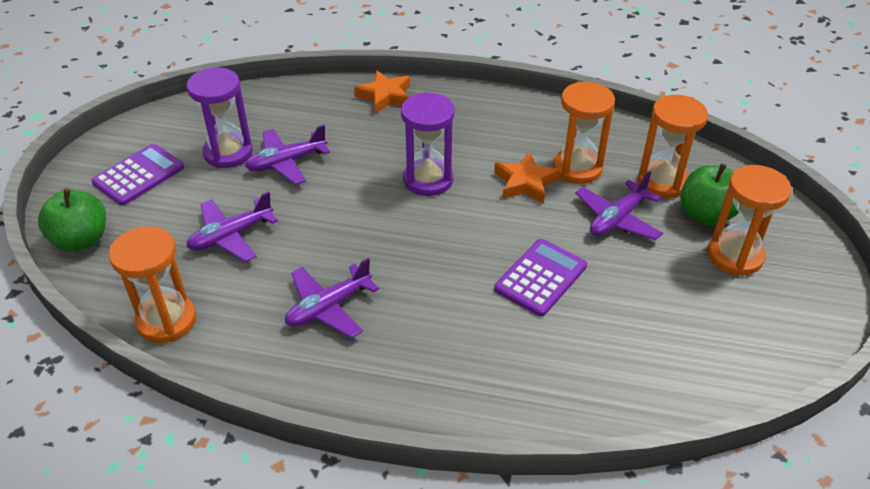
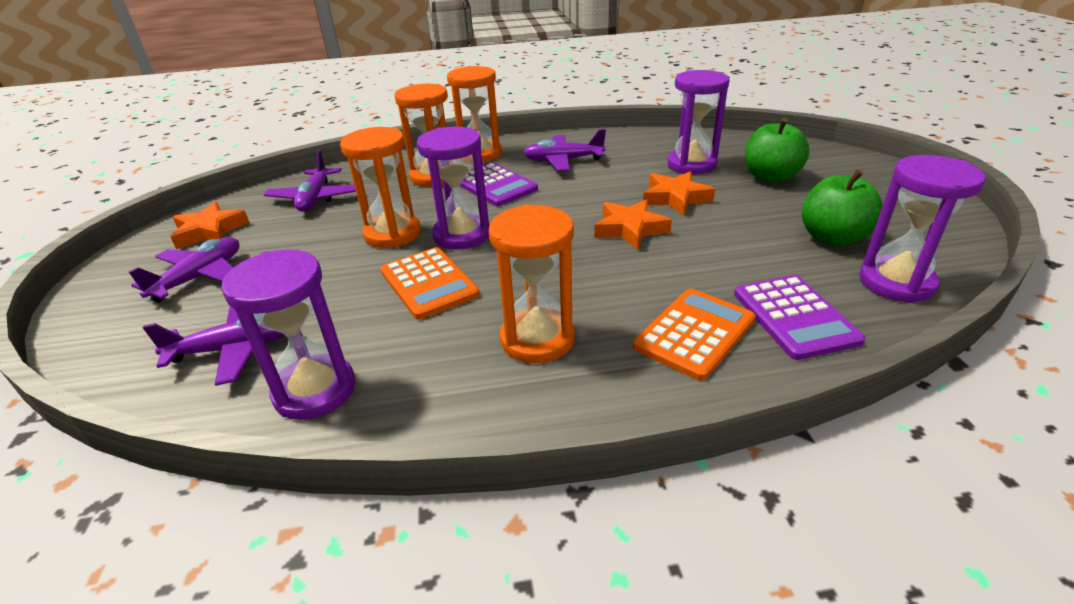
orange calculator: 0 -> 2
orange star: 2 -> 3
purple hourglass: 2 -> 4

